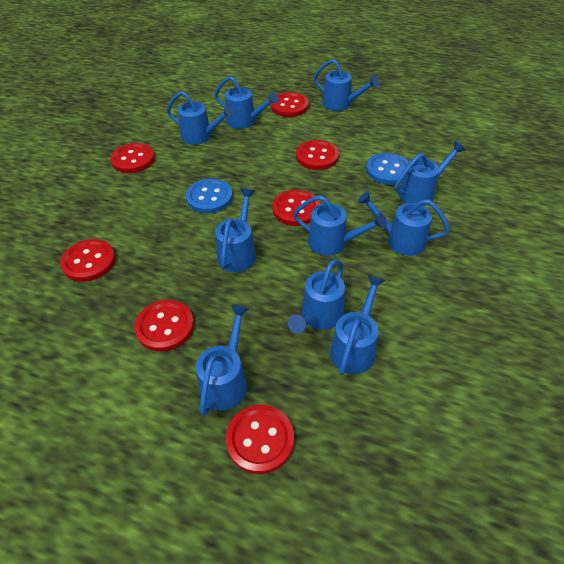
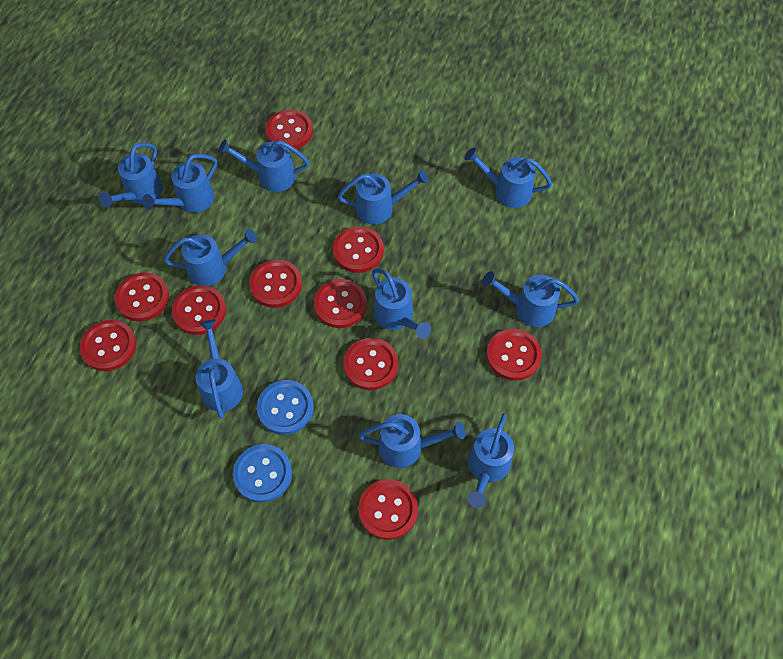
blue watering can: 10 -> 11
red button: 7 -> 10

